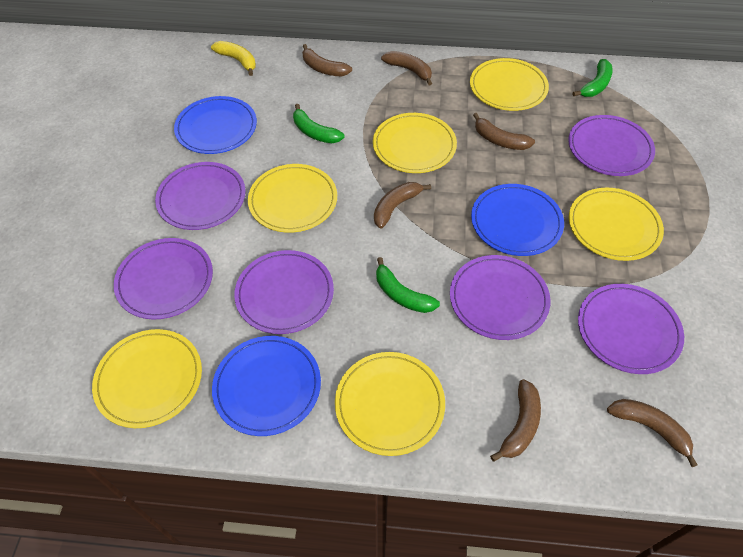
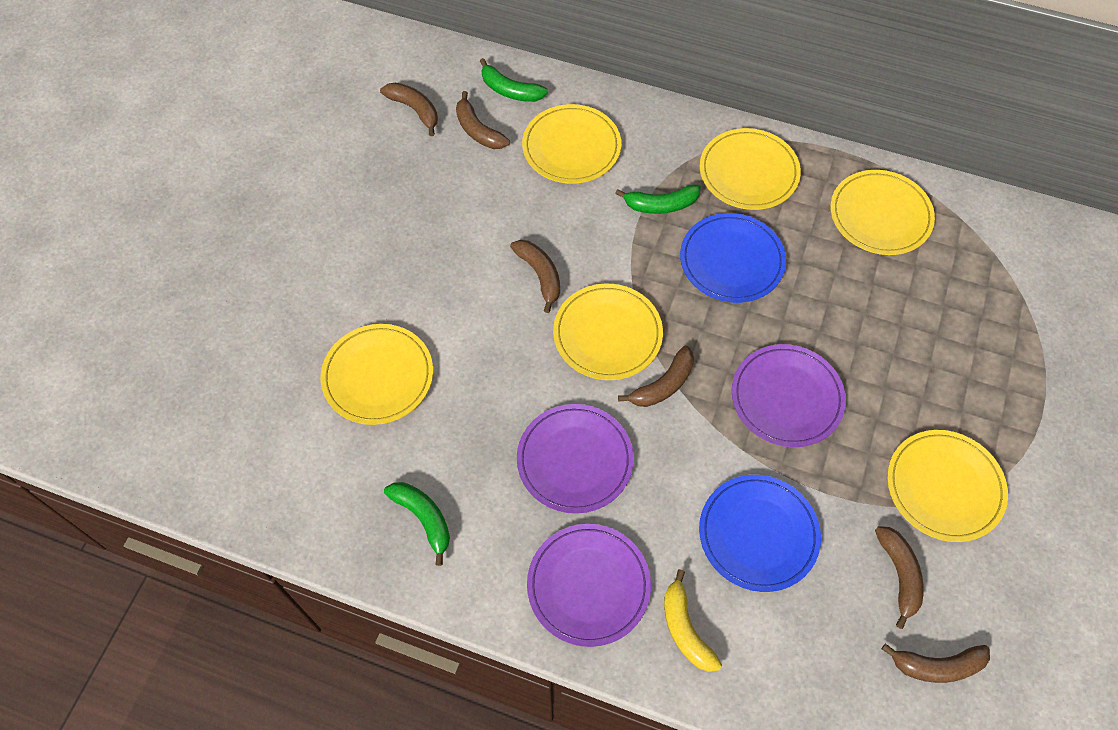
blue plate: 3 -> 2
purple plate: 6 -> 3

